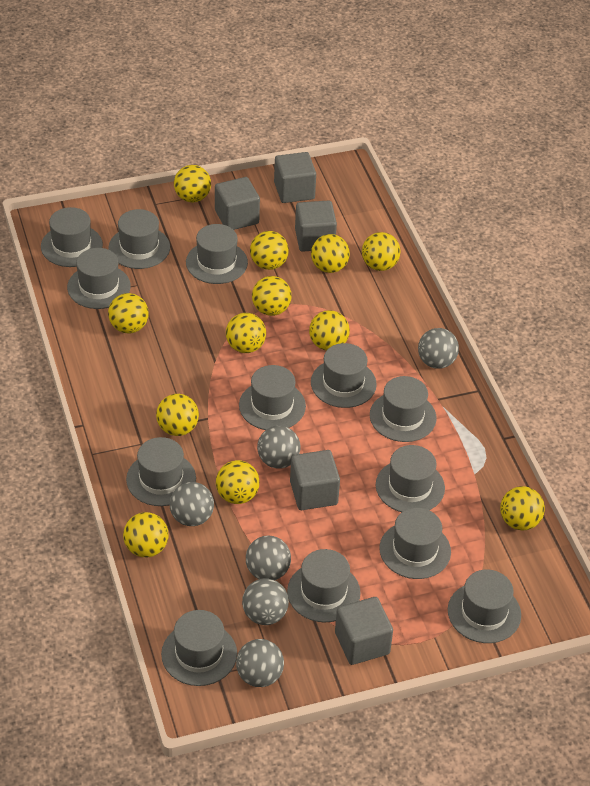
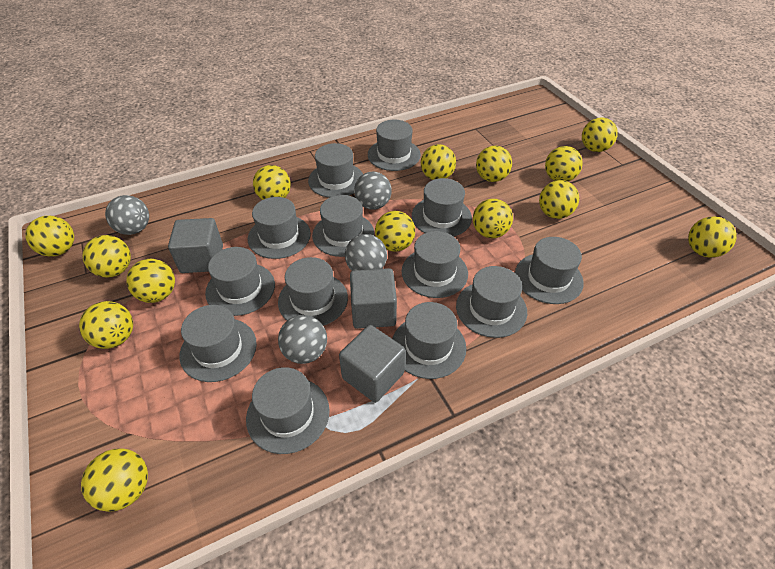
grey ball: 6 -> 4
grey cube: 5 -> 3
yellow ball: 12 -> 14

